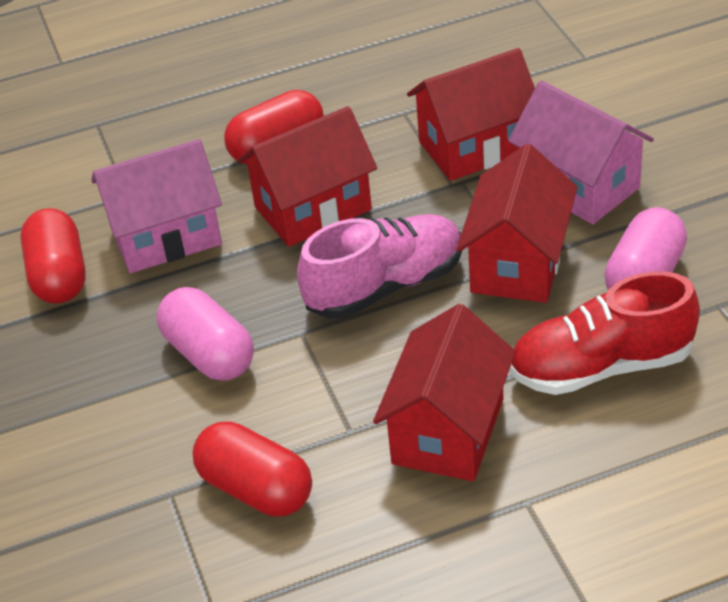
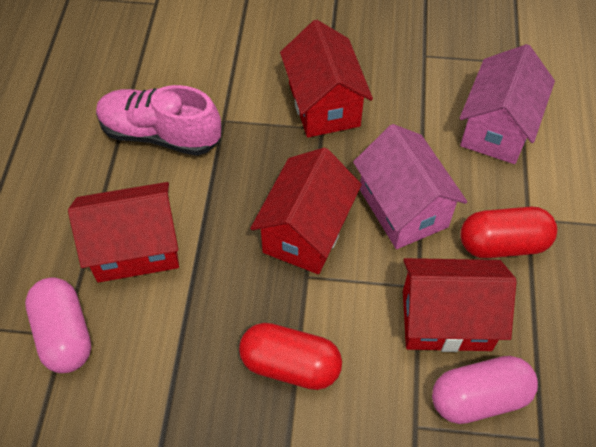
red capsule: 3 -> 2
red shoe: 1 -> 0

